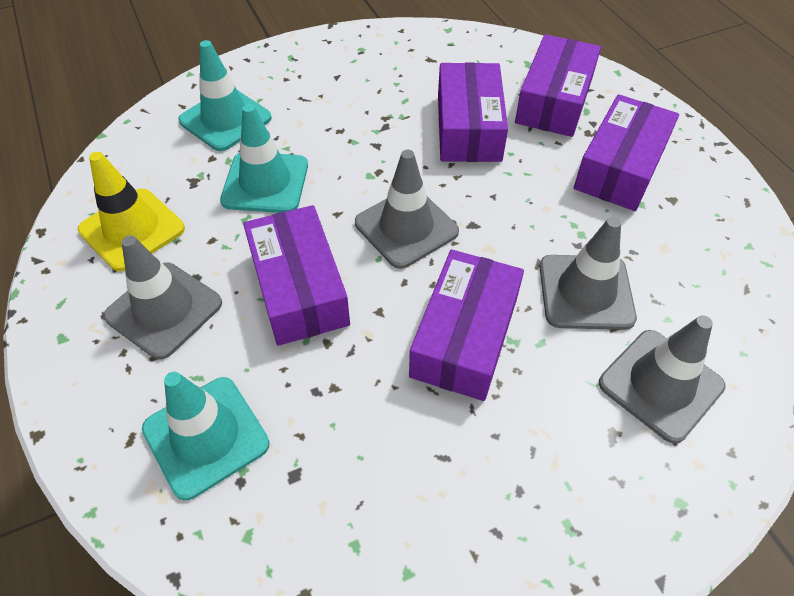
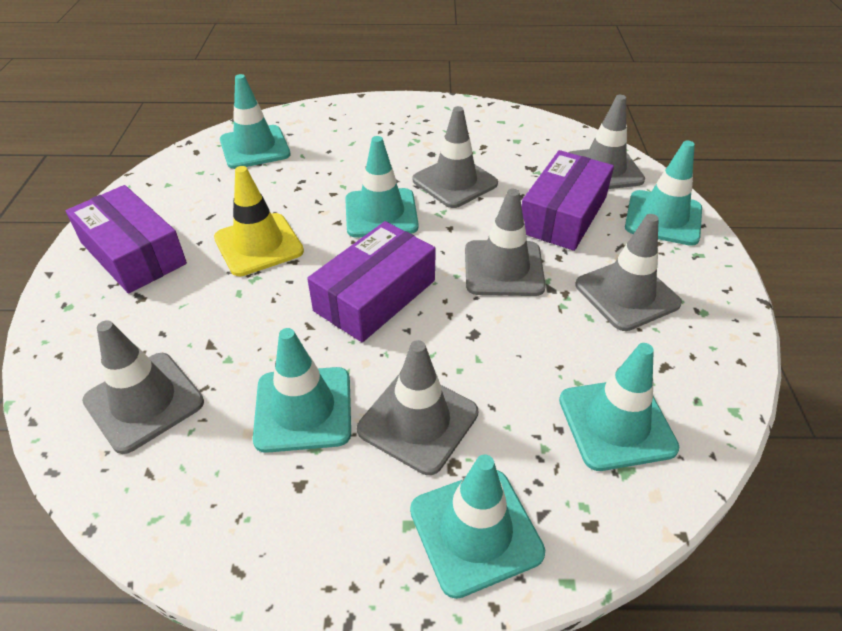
grey traffic cone: 4 -> 6
purple box: 5 -> 3
turquoise traffic cone: 3 -> 6

